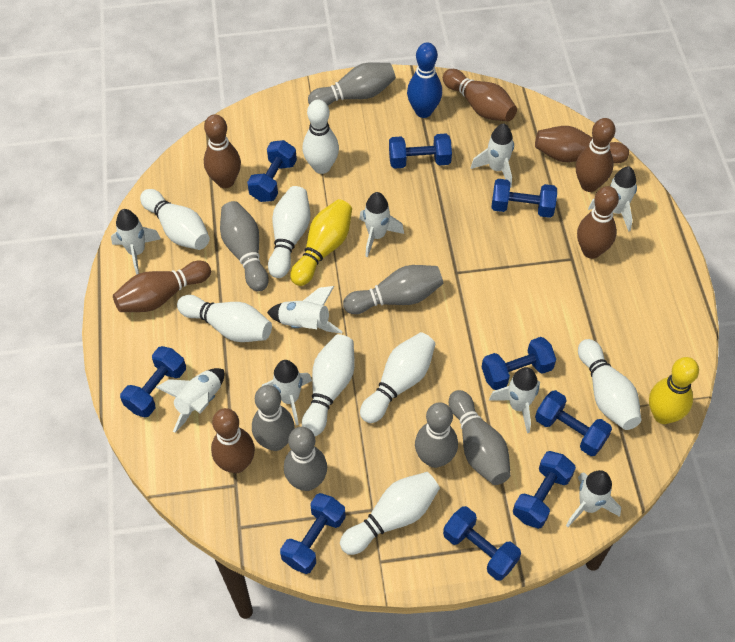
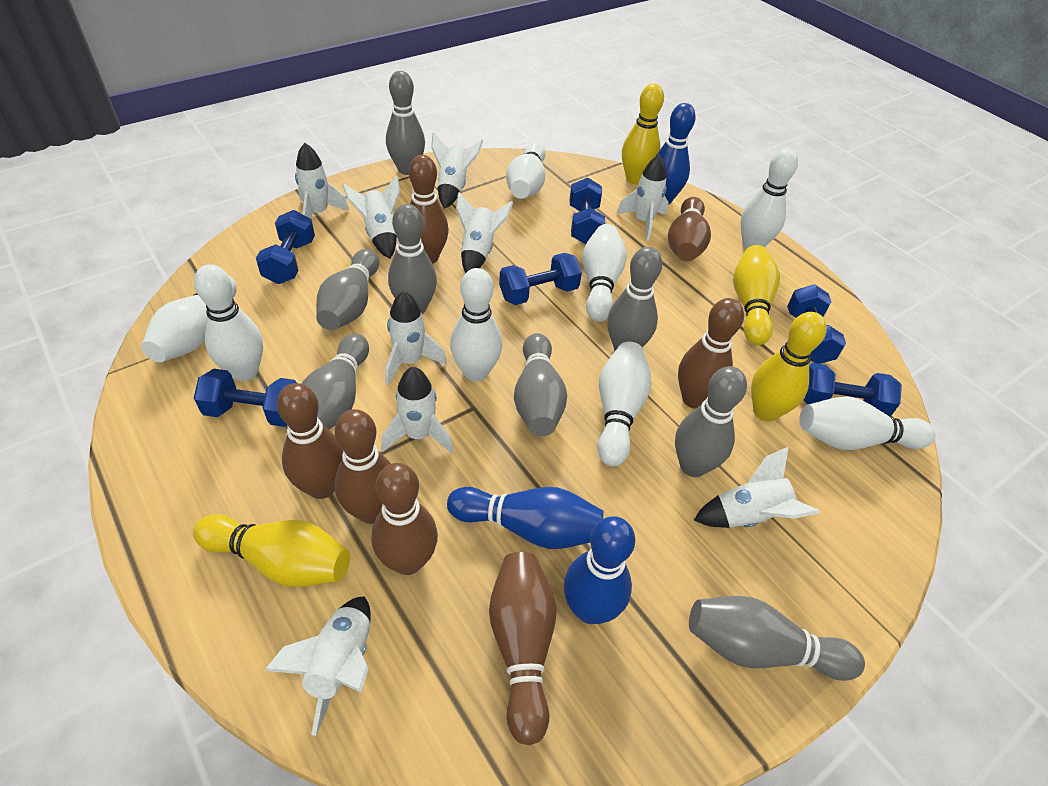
blue bowling pin: 1 -> 3
blue dumbbell: 9 -> 6
grey bowling pin: 7 -> 8
yellow bowling pin: 2 -> 4

